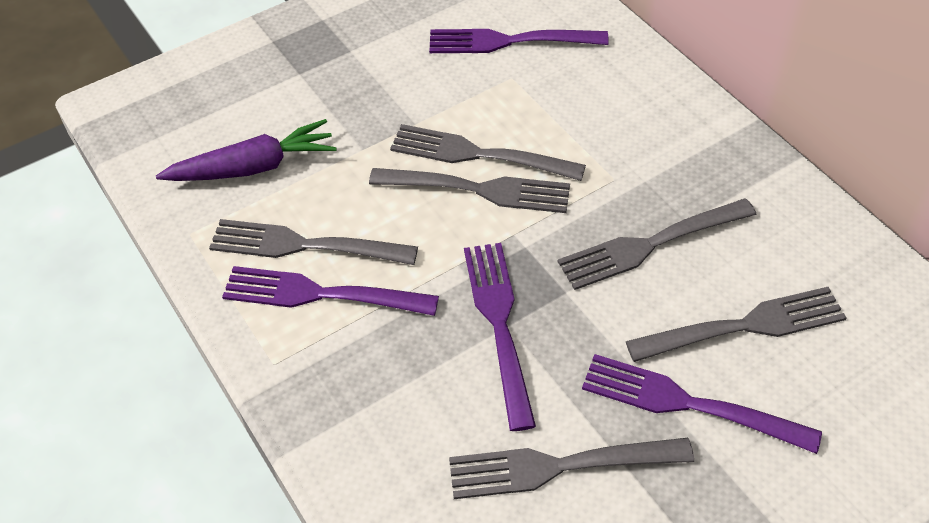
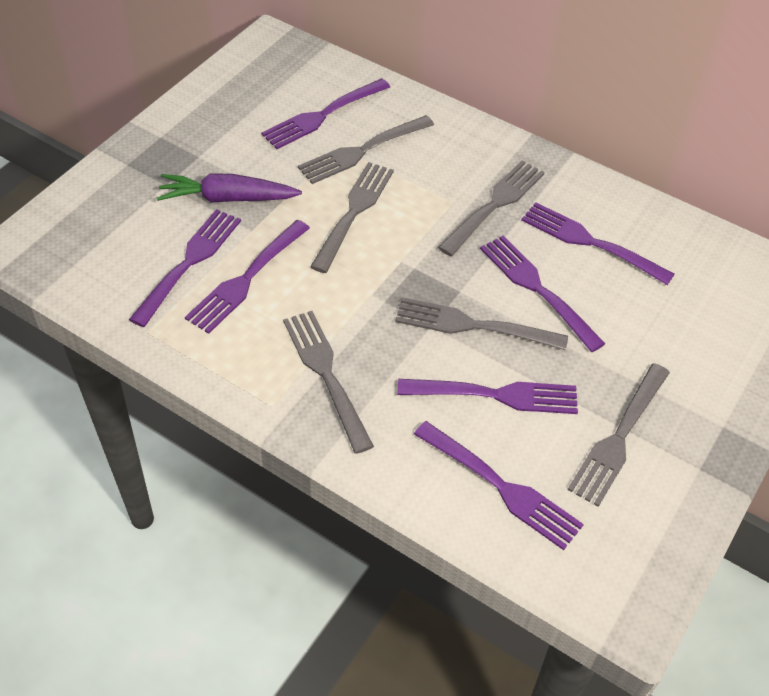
purple fork: 4 -> 7

